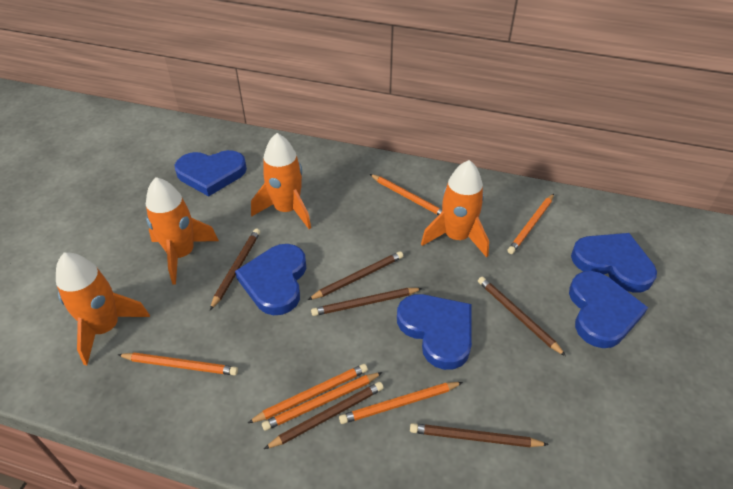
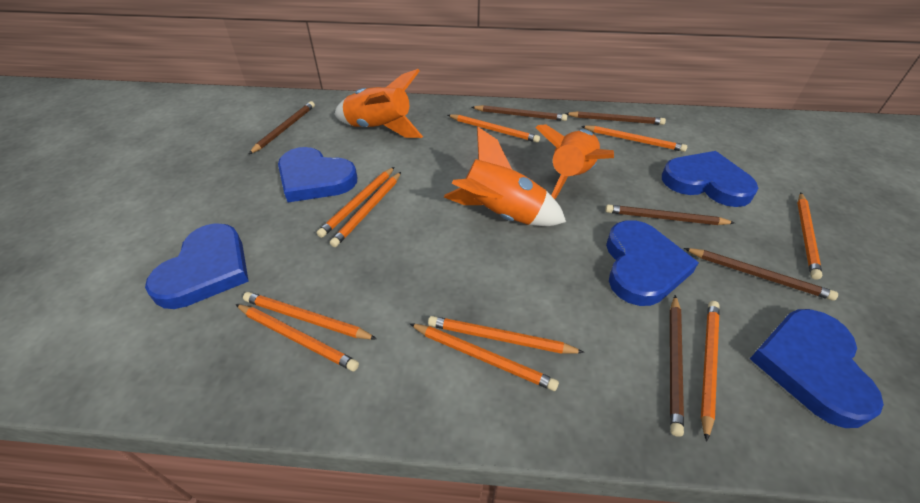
orange pencil: 6 -> 10
orange rocket: 4 -> 3

